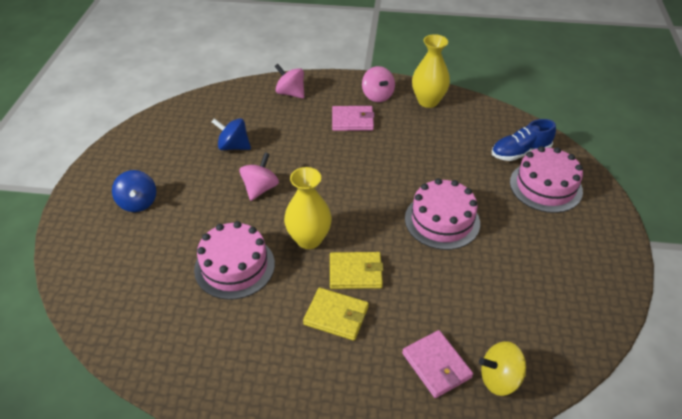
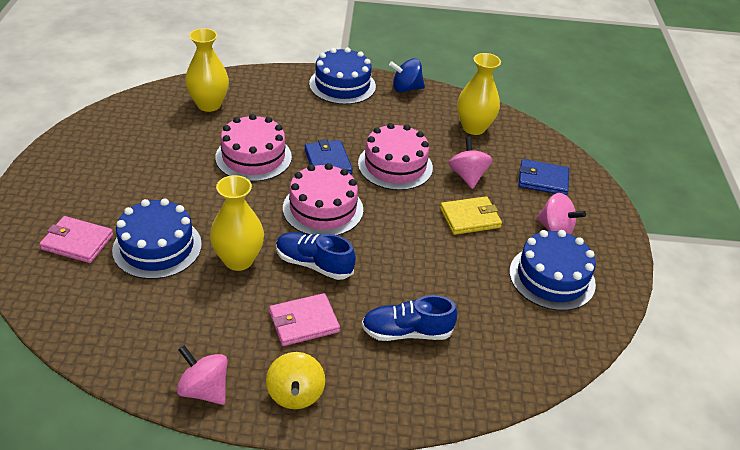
blue cake: 0 -> 3
blue shoe: 1 -> 2
blue spinning top: 2 -> 1
blue wallet: 0 -> 2
yellow vase: 2 -> 3
yellow wallet: 2 -> 1

